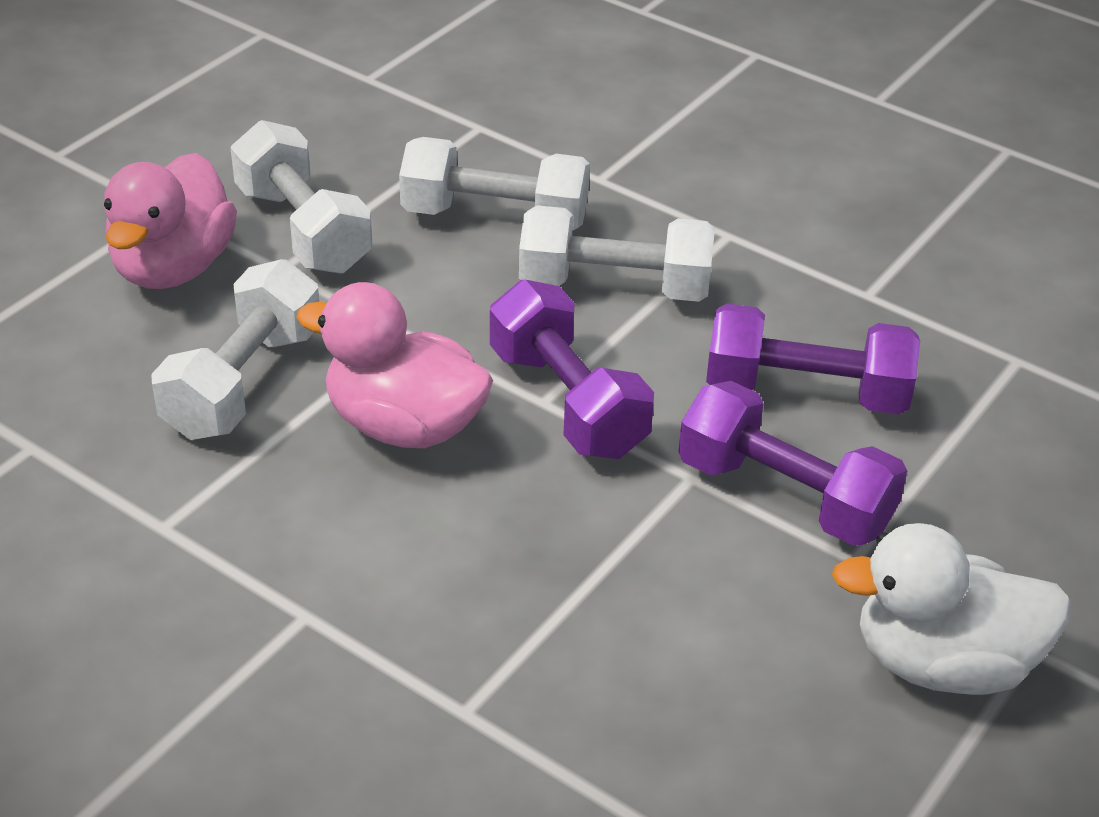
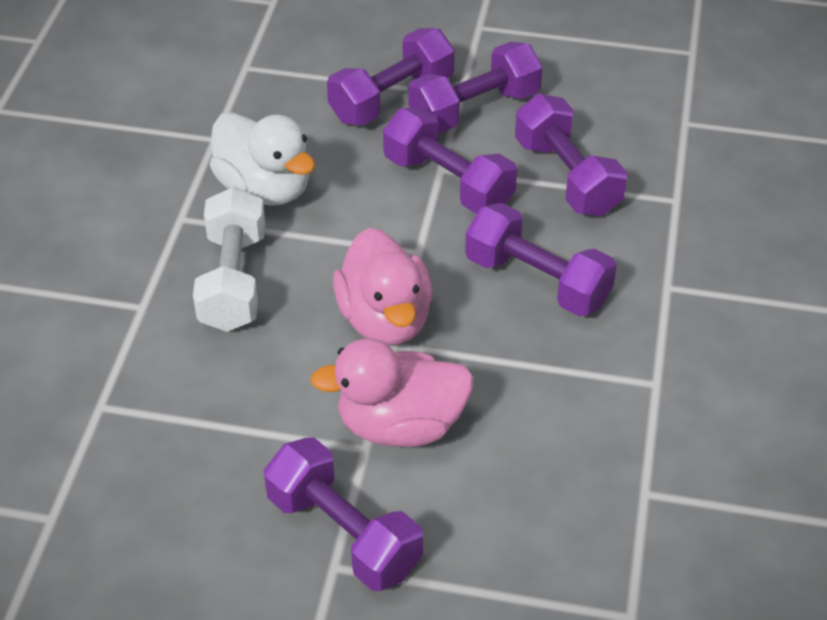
purple dumbbell: 3 -> 6
white dumbbell: 4 -> 1

